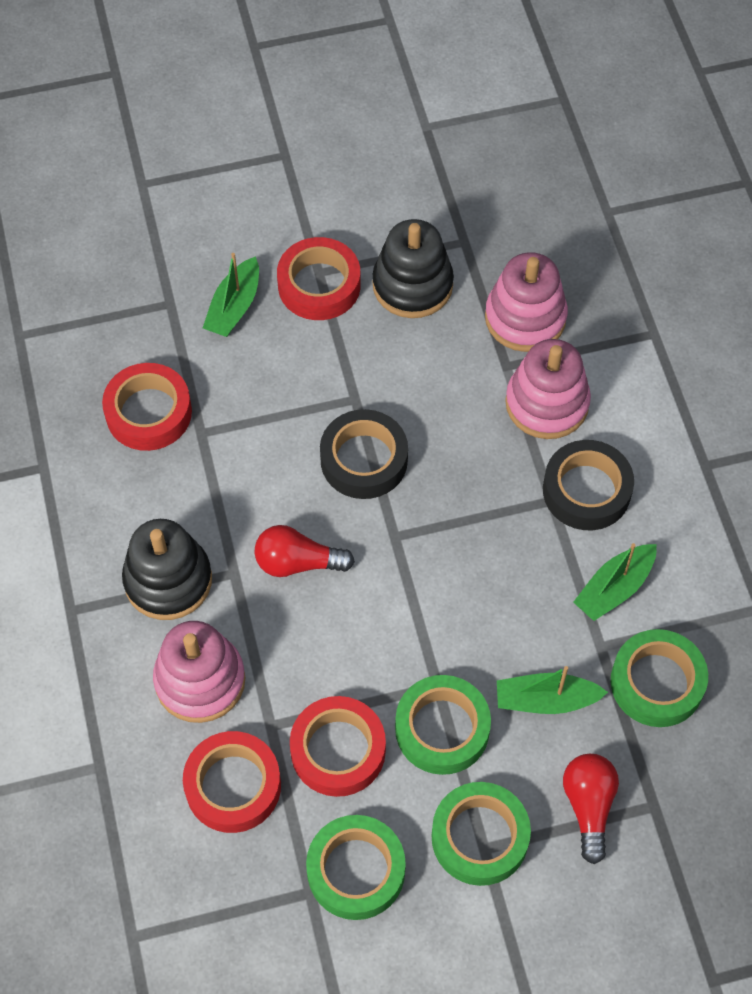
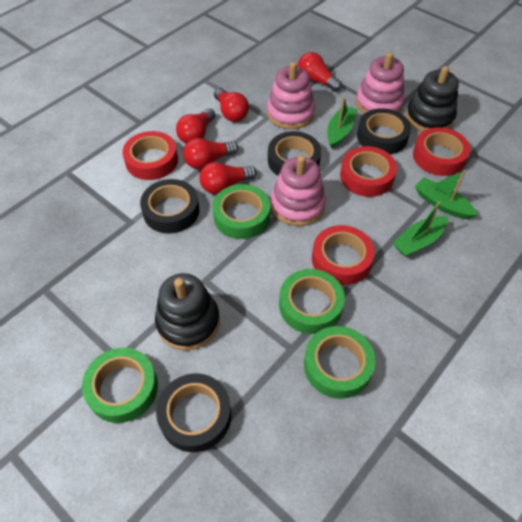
black tape: 2 -> 4
red light bulb: 2 -> 5

